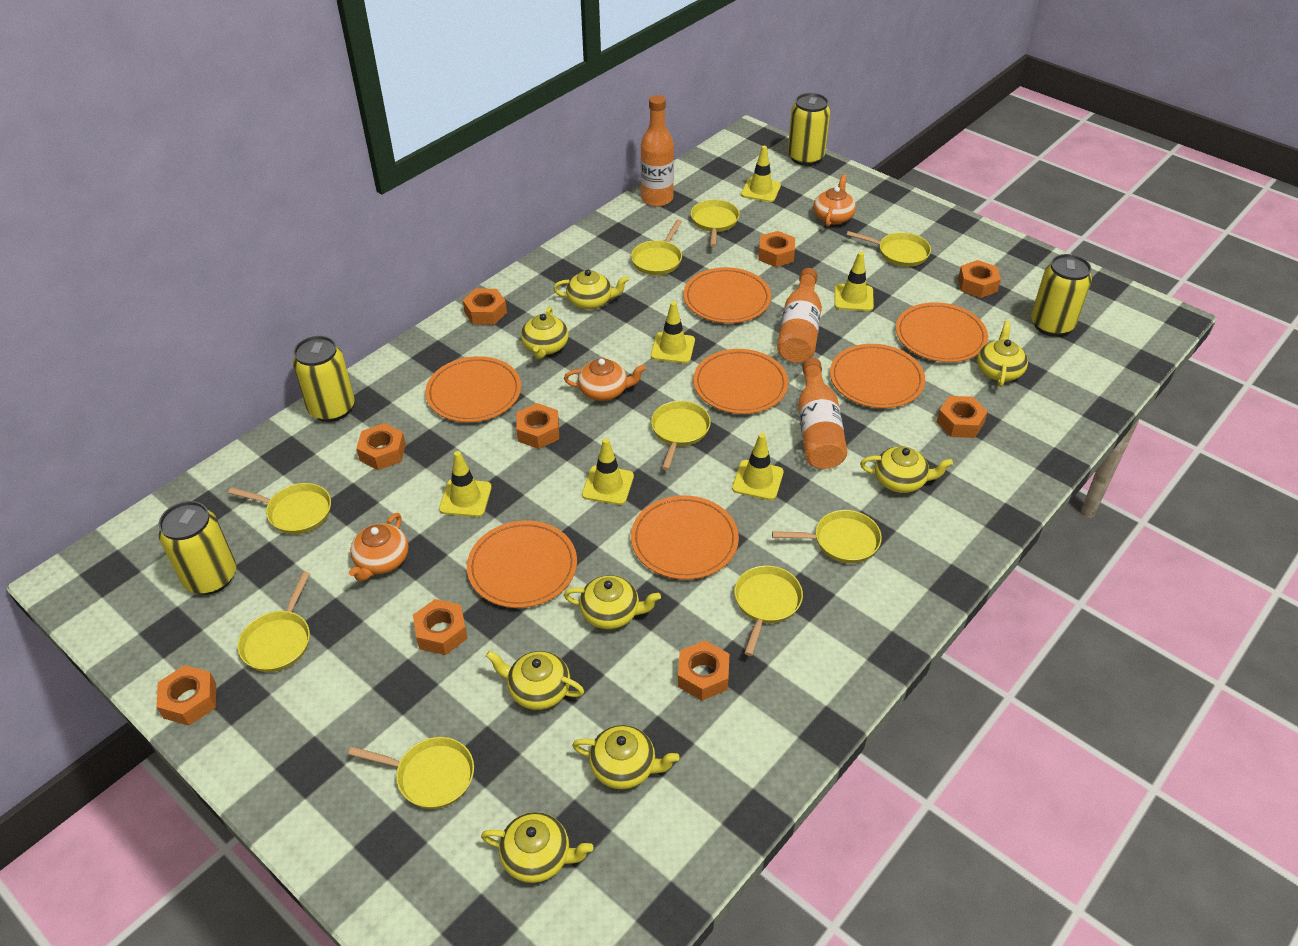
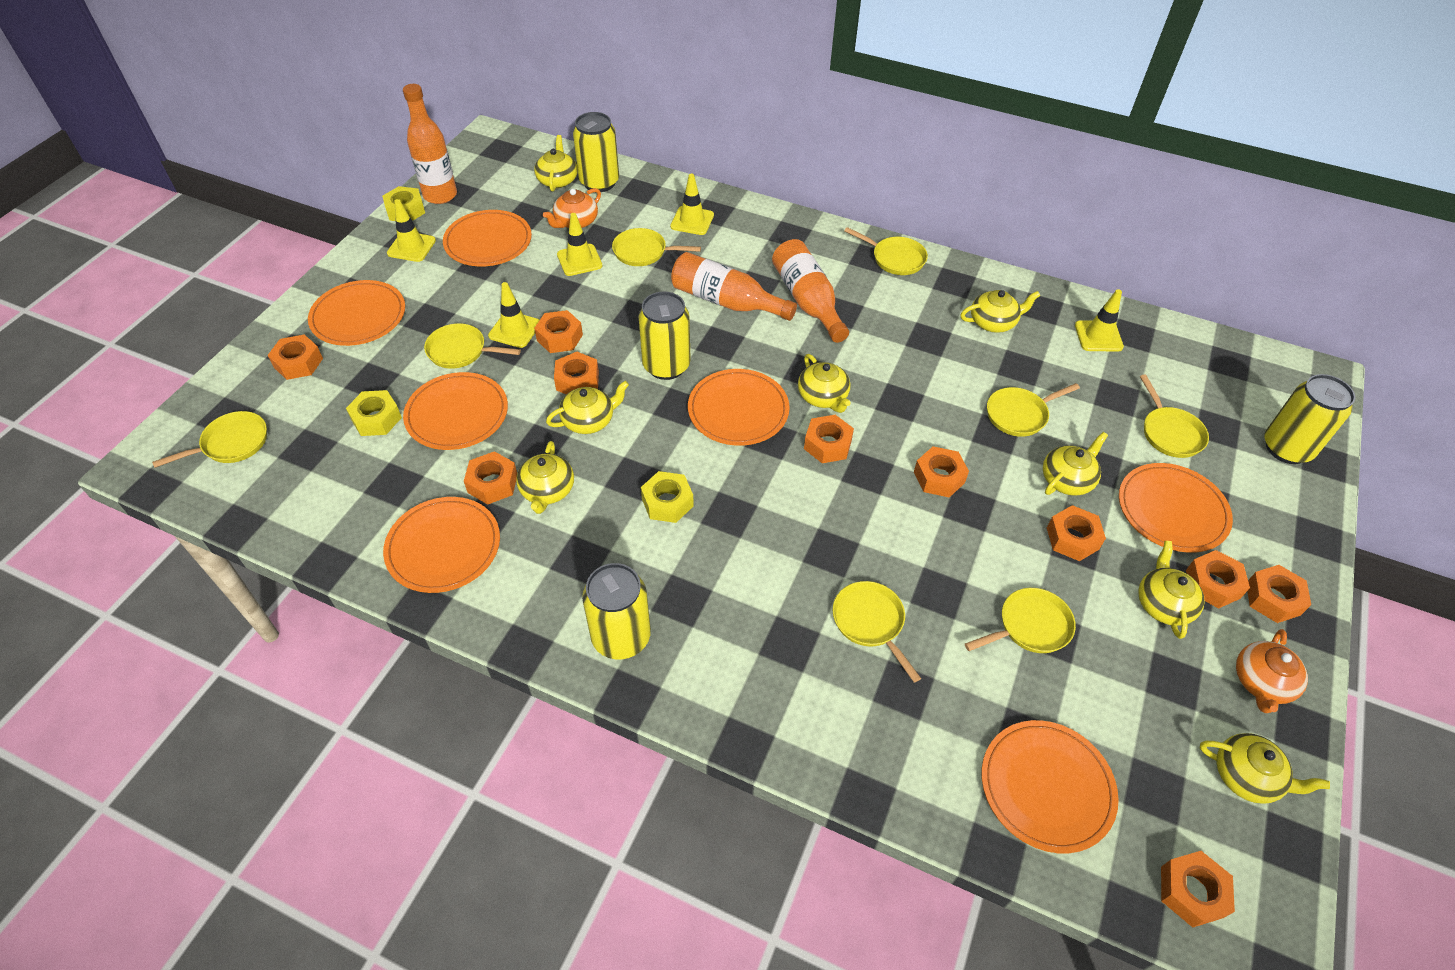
orange nut: 9 -> 10
orange teapot: 3 -> 2
yellow nut: 0 -> 3
yellow pan: 9 -> 8
yellow traffic cone: 6 -> 5

